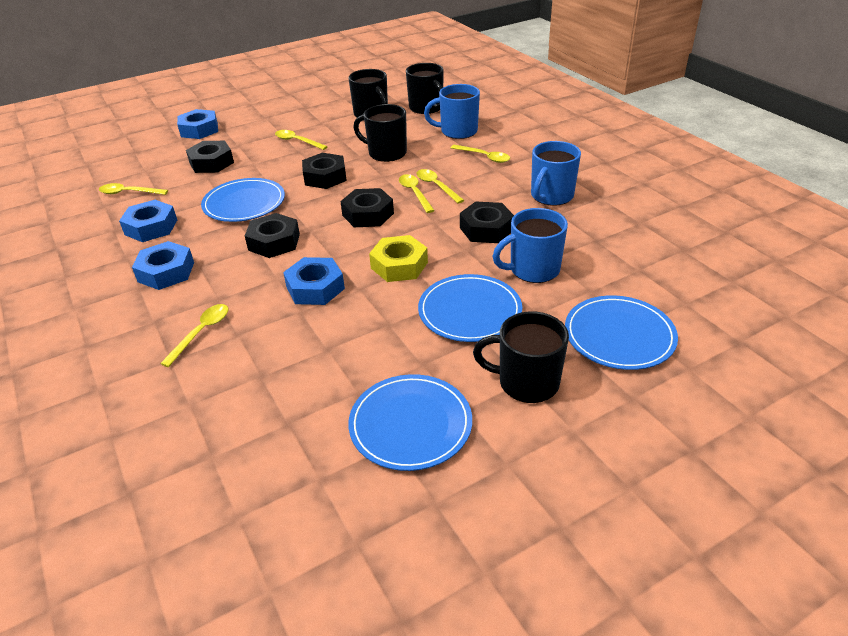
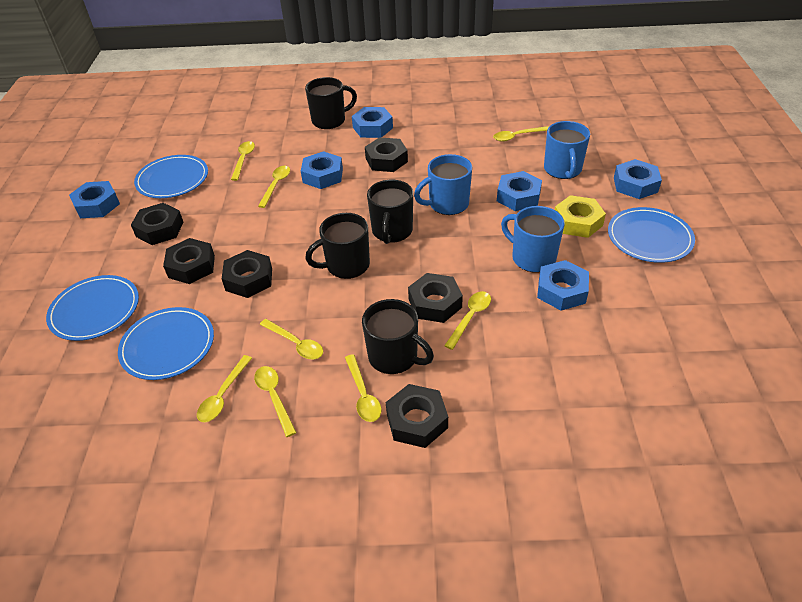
black nut: 5 -> 6
blue nut: 4 -> 6
yellow spoon: 6 -> 8

